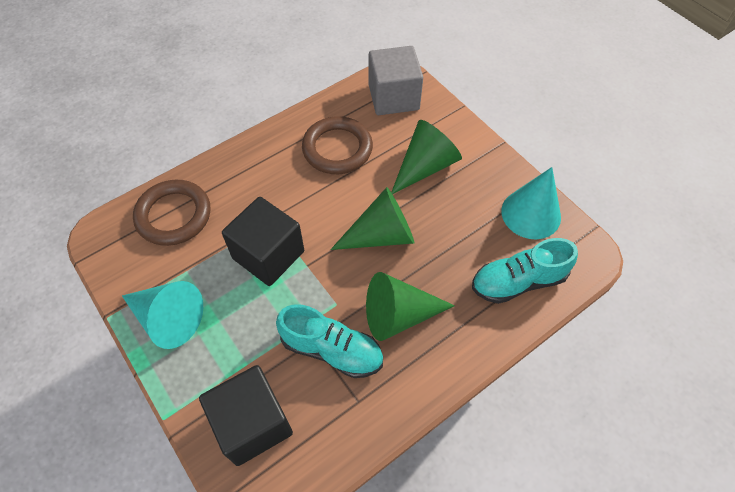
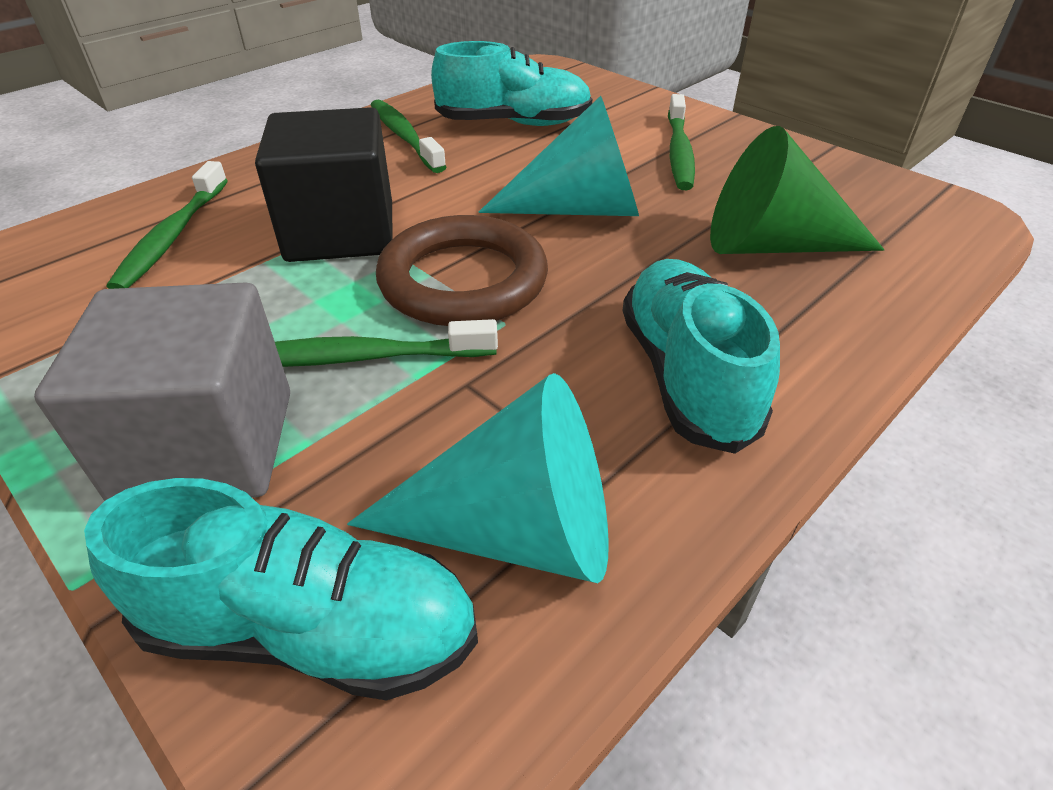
black cube: 2 -> 1
brown ring: 2 -> 1
green cone: 3 -> 1
green toothbrush: 0 -> 4
turquoise shoe: 2 -> 3

